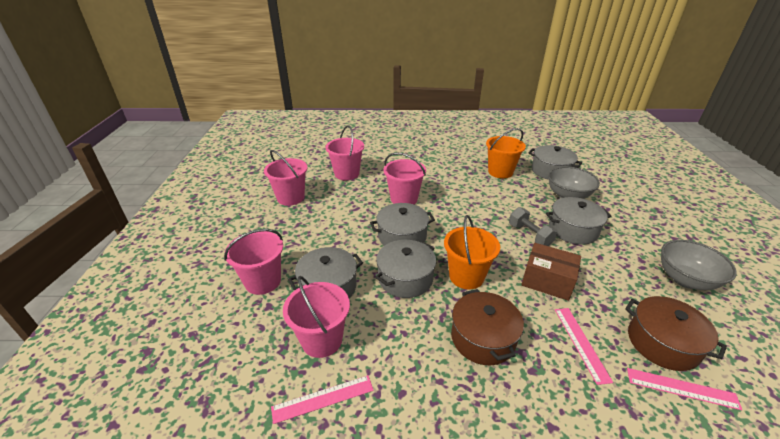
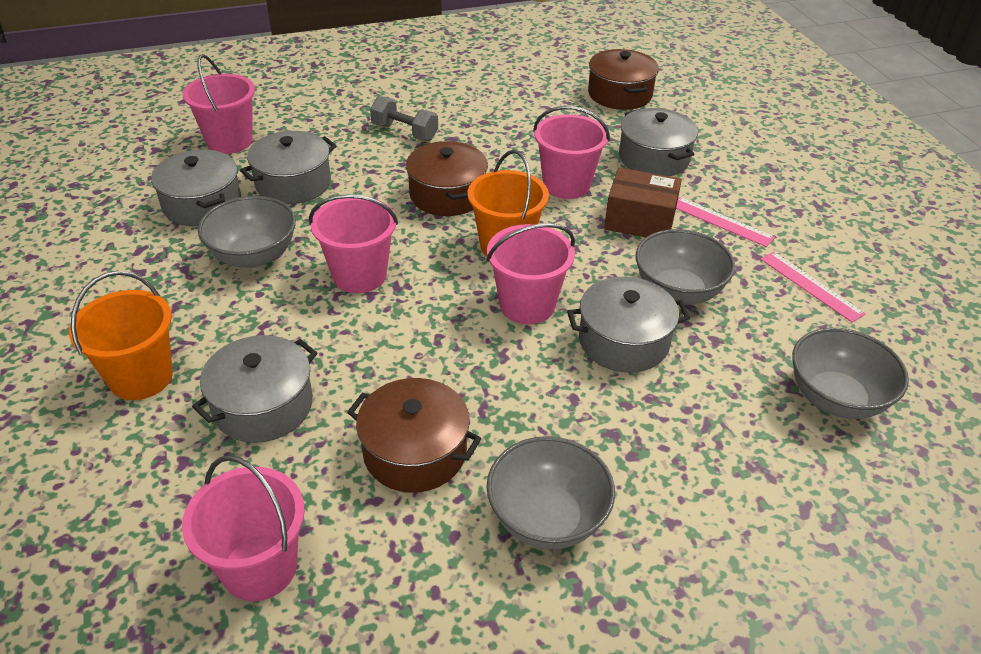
brown pot: 2 -> 3
grey bowl: 2 -> 4
pink ruler: 3 -> 2

